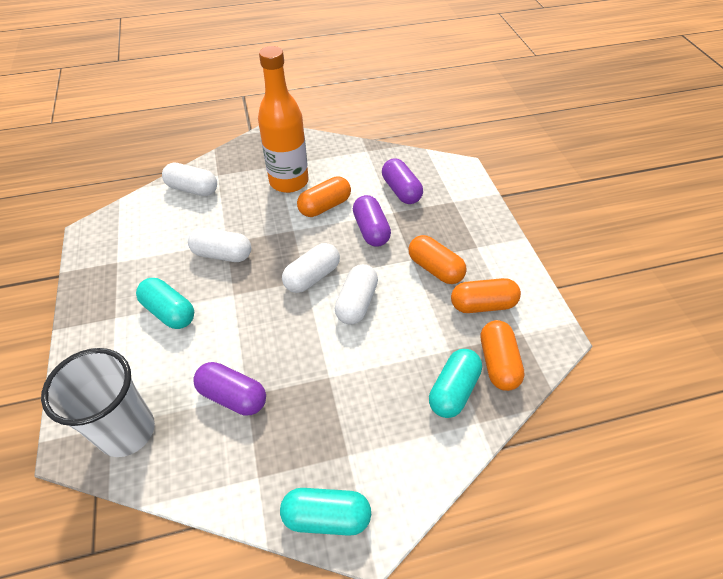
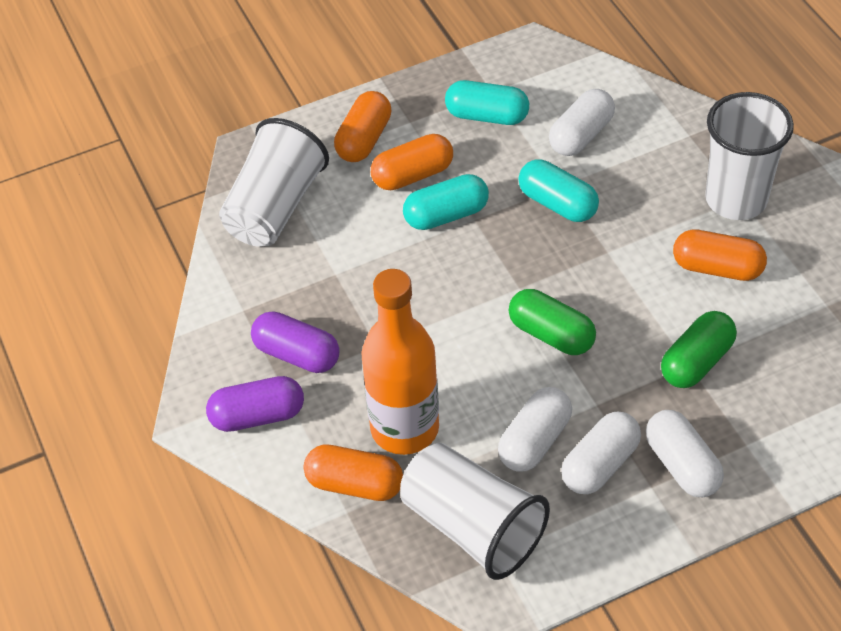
green capsule: 0 -> 2
purple capsule: 3 -> 2
white cup: 1 -> 3

